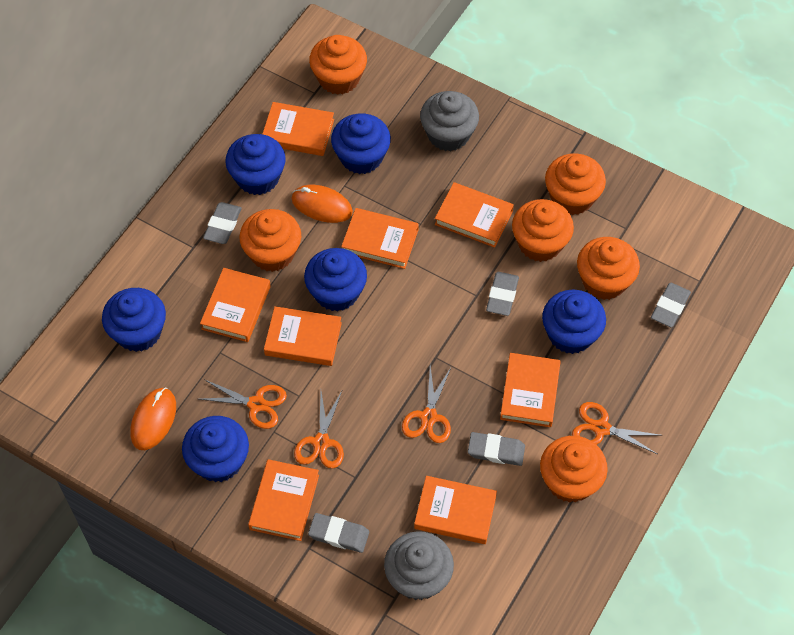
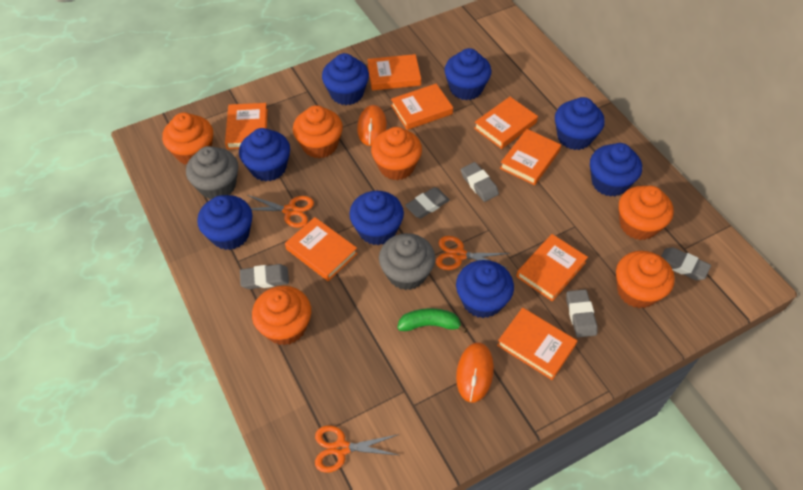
blue cupcake: 6 -> 8
green banana: 0 -> 1
orange scissors: 4 -> 3

